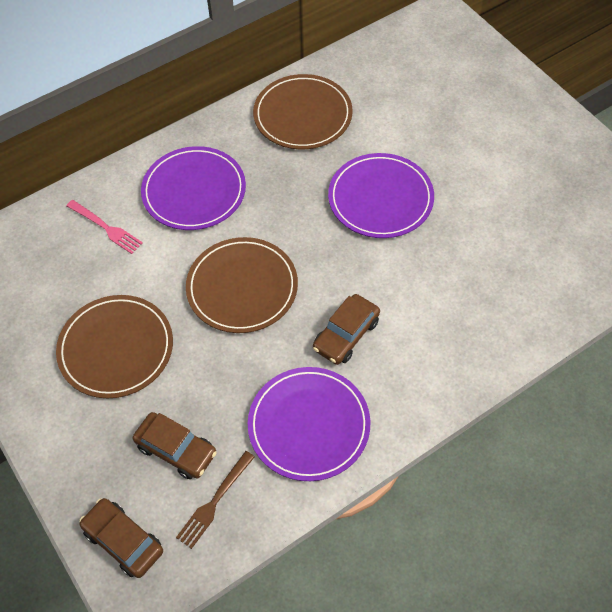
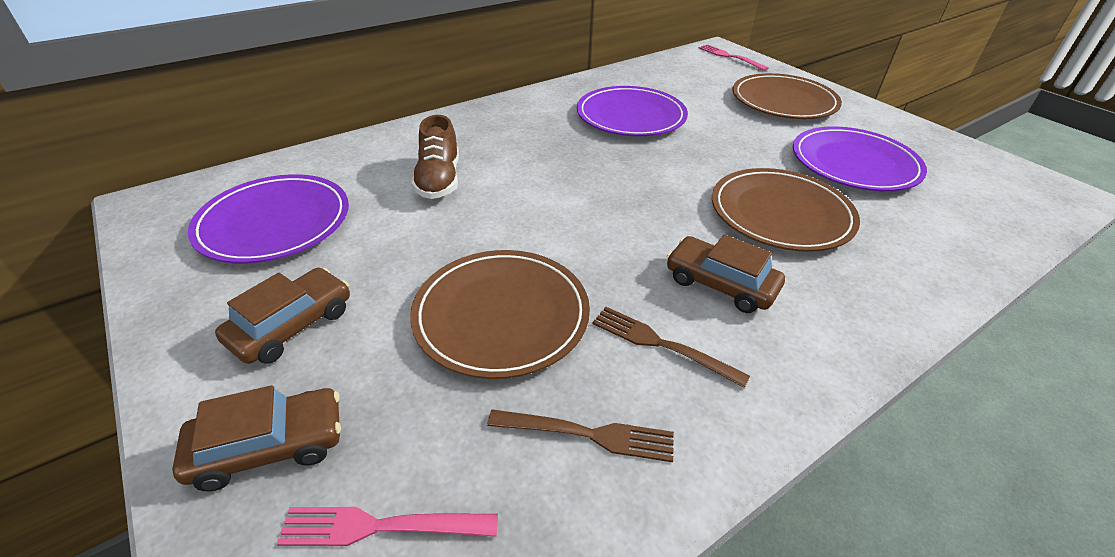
brown fork: 1 -> 2
brown shoe: 0 -> 1
pink fork: 1 -> 2

